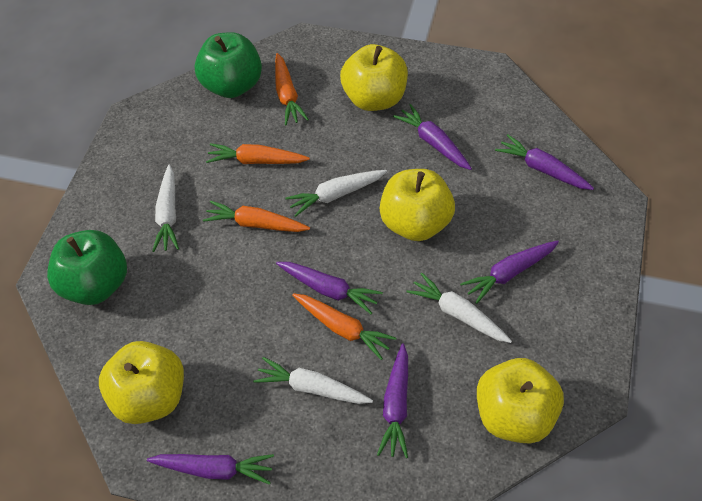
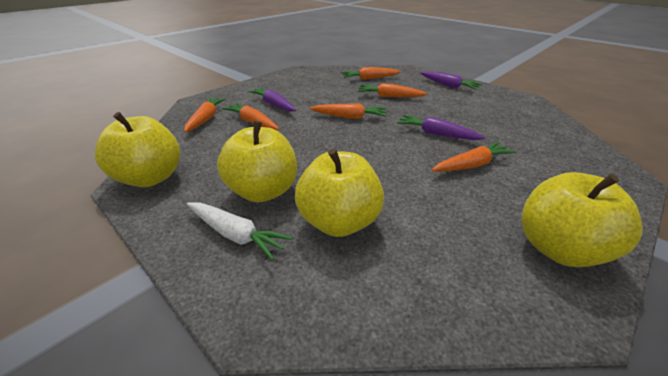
green apple: 2 -> 0
orange carrot: 4 -> 6
purple carrot: 6 -> 3
white carrot: 4 -> 1

